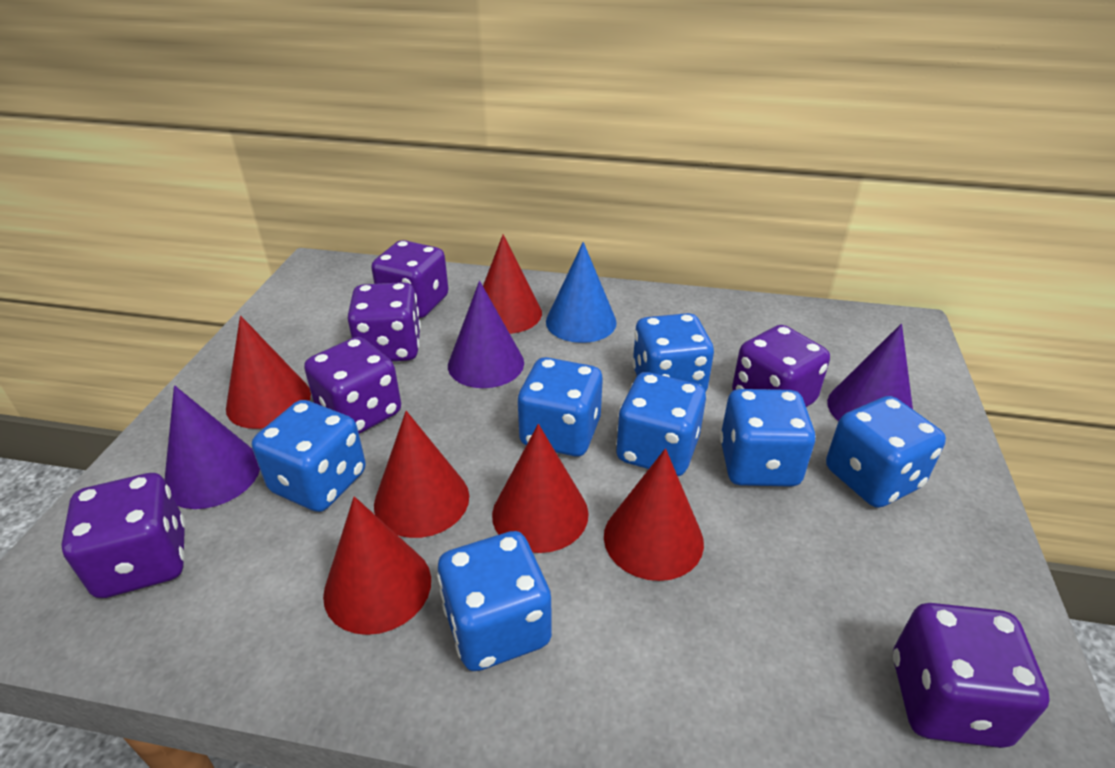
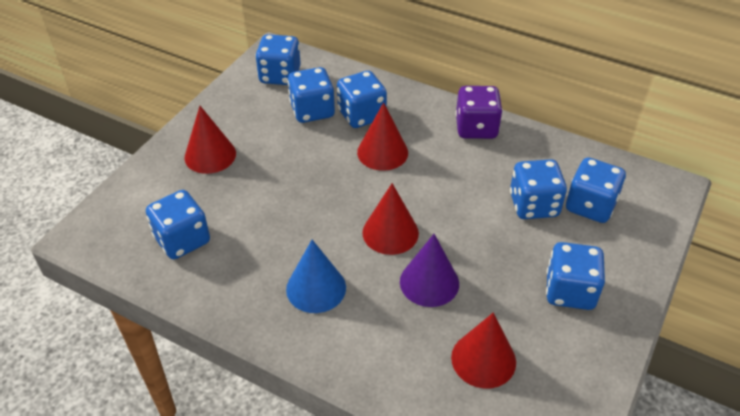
purple cone: 3 -> 1
purple dice: 6 -> 1
red cone: 6 -> 4

